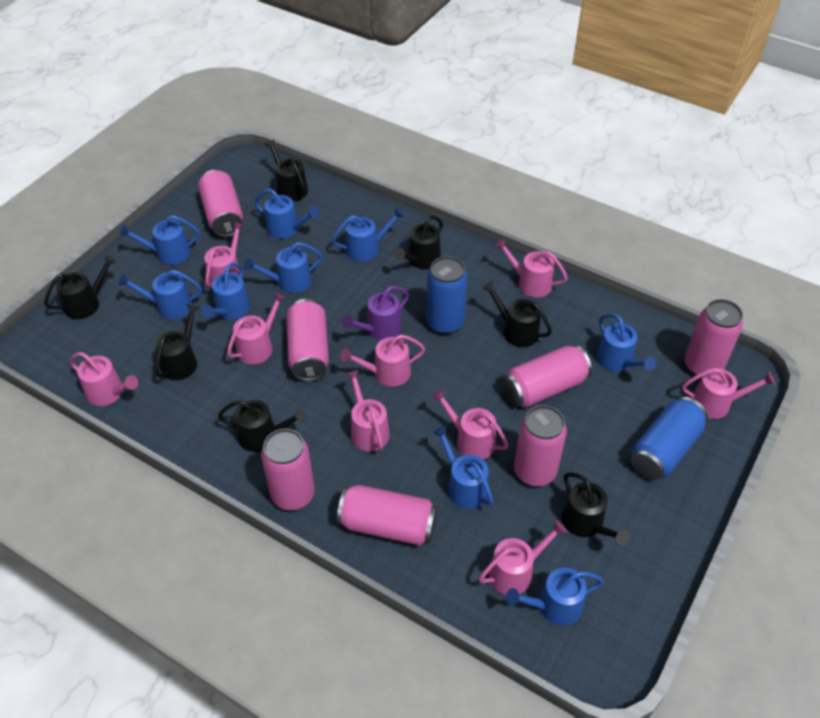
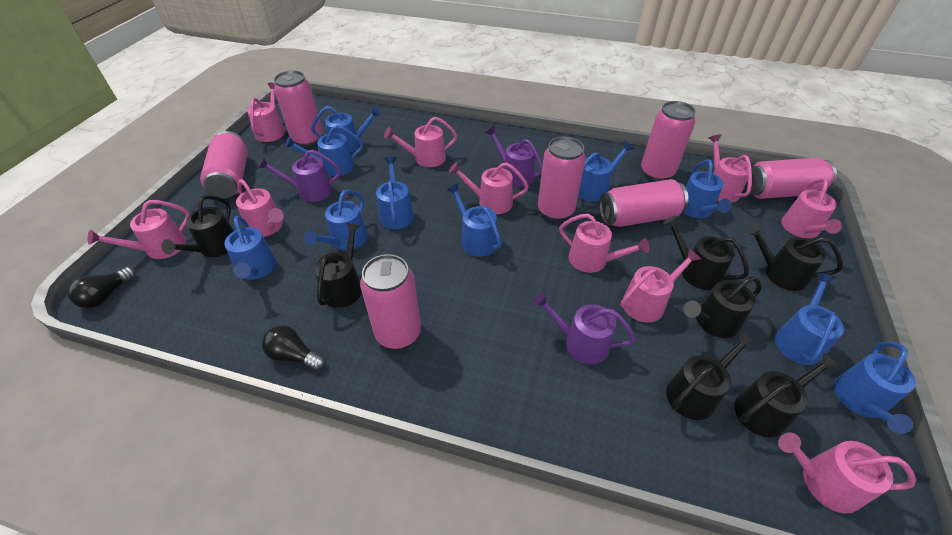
black light bulb: 0 -> 2
blue can: 2 -> 0
blue watering can: 9 -> 10
pink watering can: 9 -> 10
purple watering can: 1 -> 3

